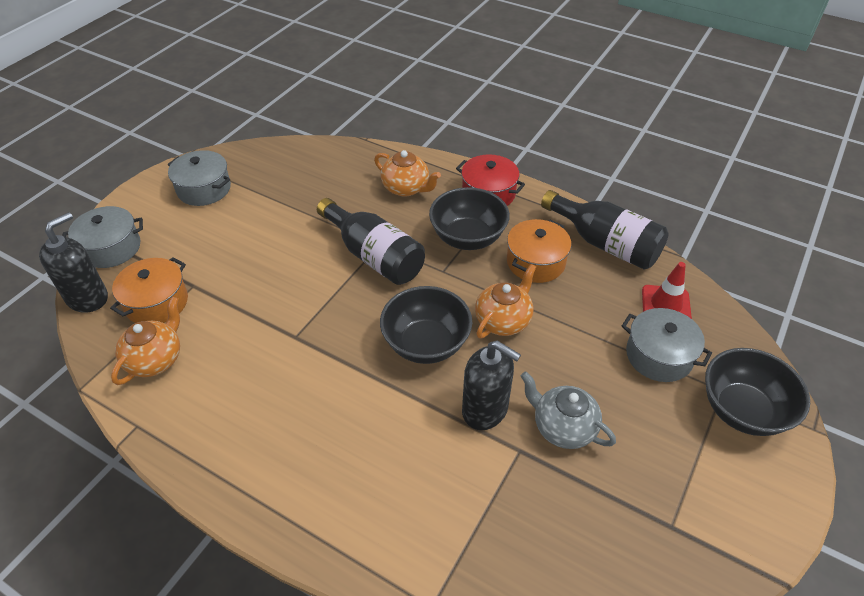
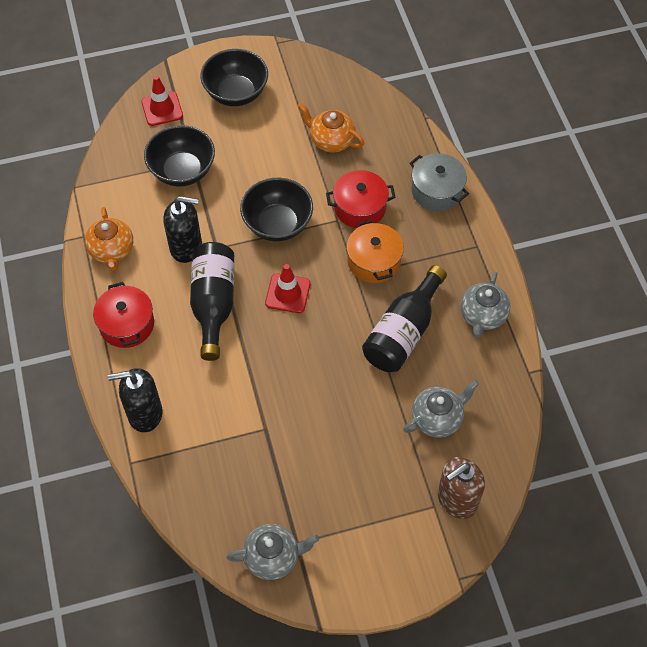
brown soap dispenser: 0 -> 1
grey pot: 3 -> 1
grey teapot: 1 -> 3
orange pot: 2 -> 1
orange teapot: 3 -> 2
red pot: 1 -> 2
red traffic cone: 1 -> 2

